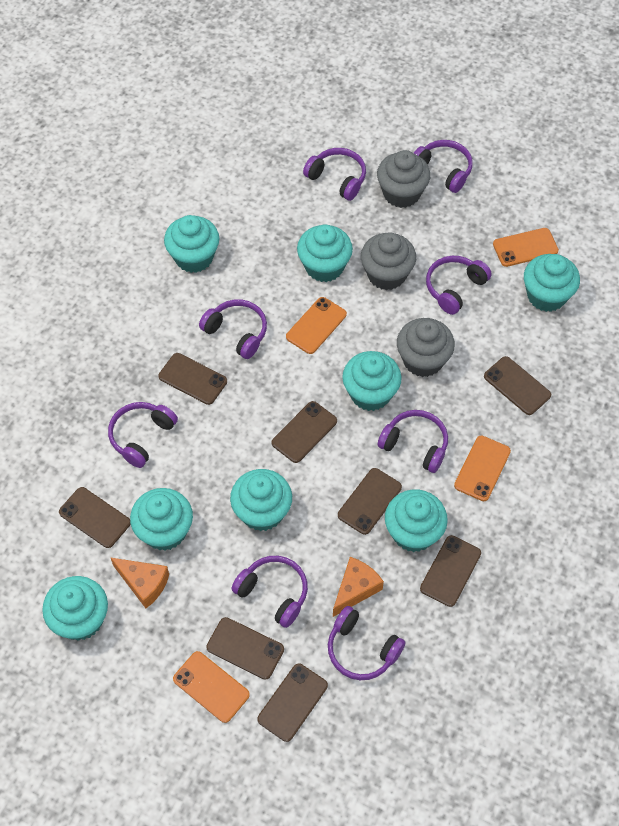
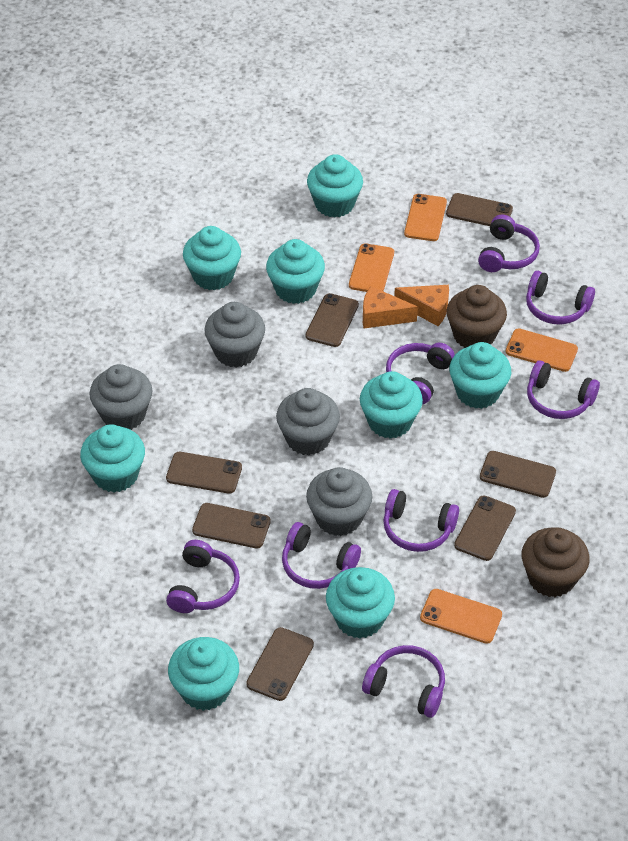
brown cupcake: 0 -> 2
brown phone: 8 -> 7
grey cupcake: 3 -> 4

